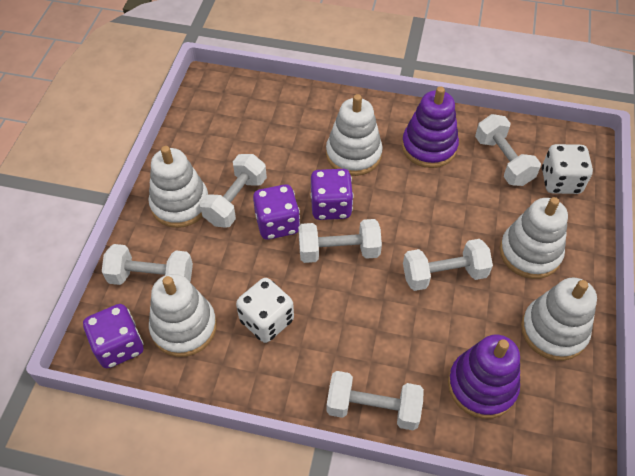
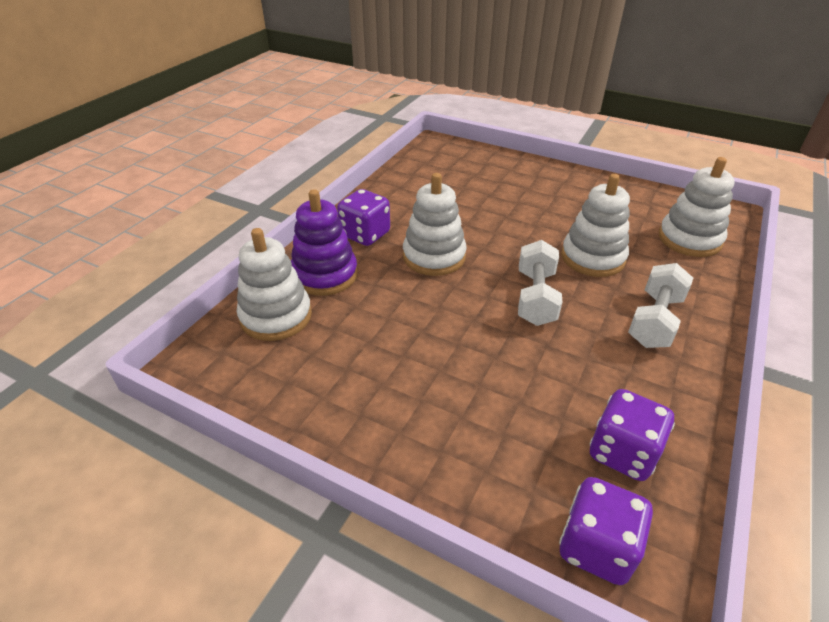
purple stacking toy: 2 -> 1
white dice: 2 -> 0
white dumbbell: 6 -> 2
white stacking toy: 5 -> 4

